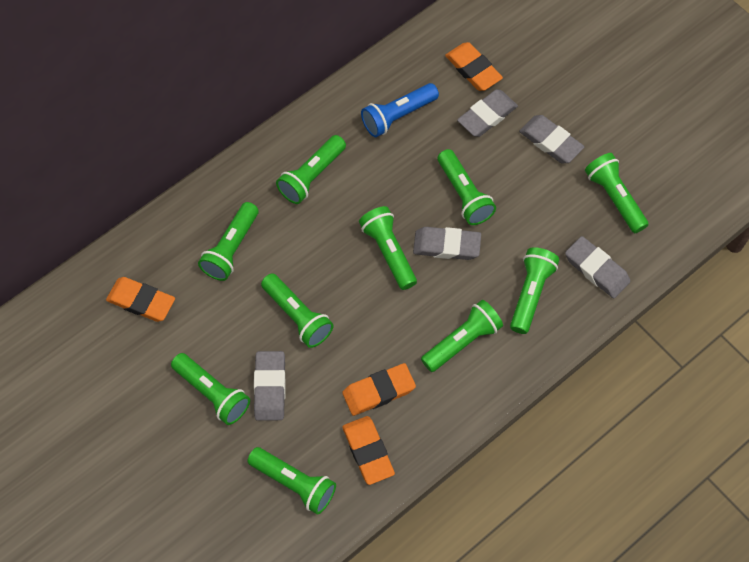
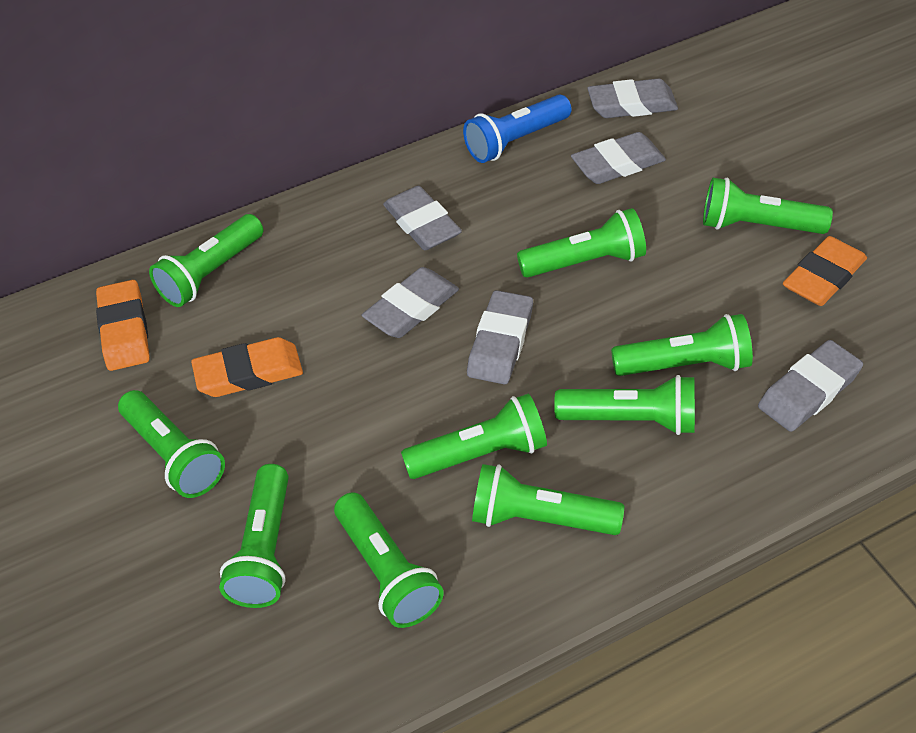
grey eraser: 5 -> 6
orange eraser: 4 -> 3

